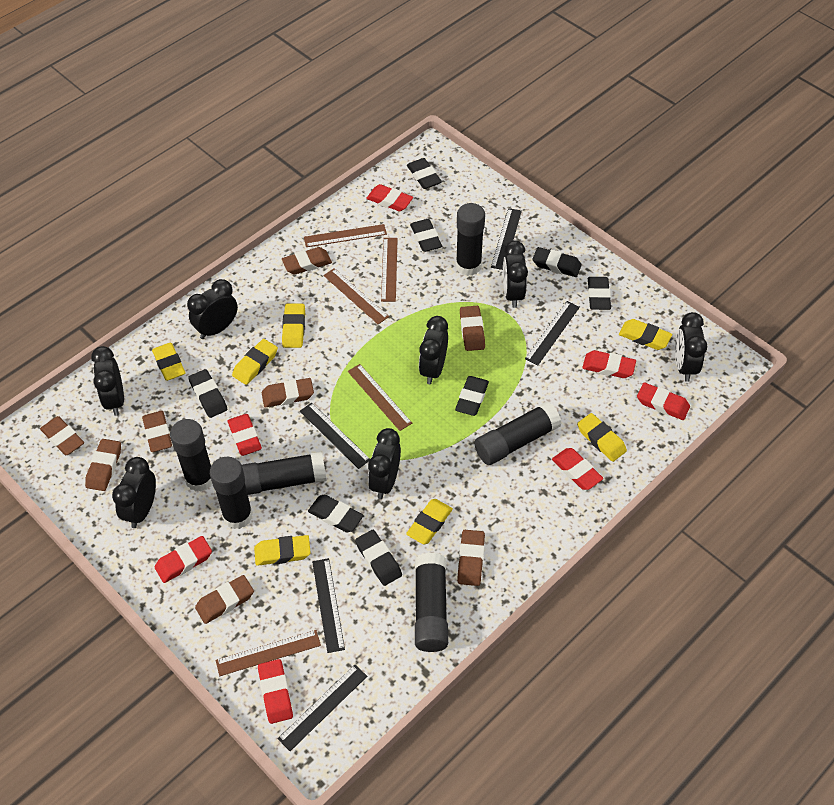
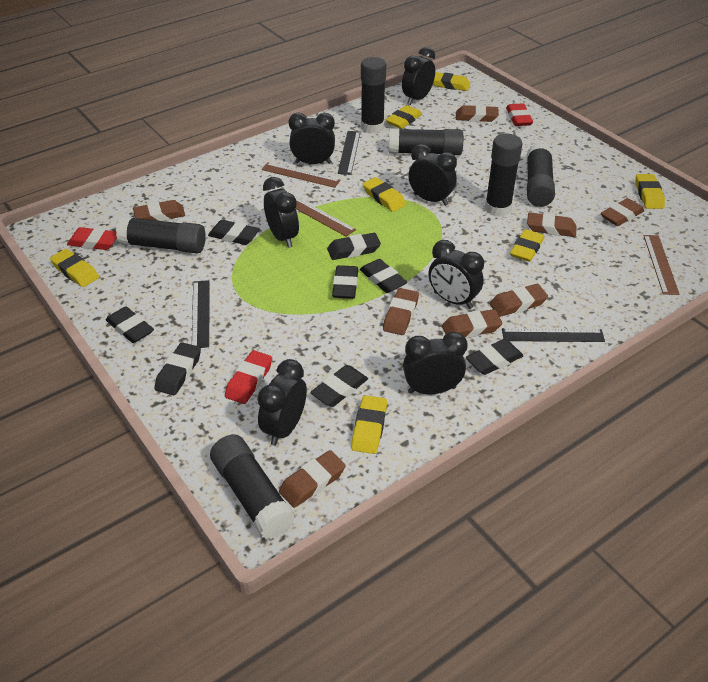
black ruler: 5 -> 3
brown ruler: 5 -> 3
red eraser: 7 -> 3

